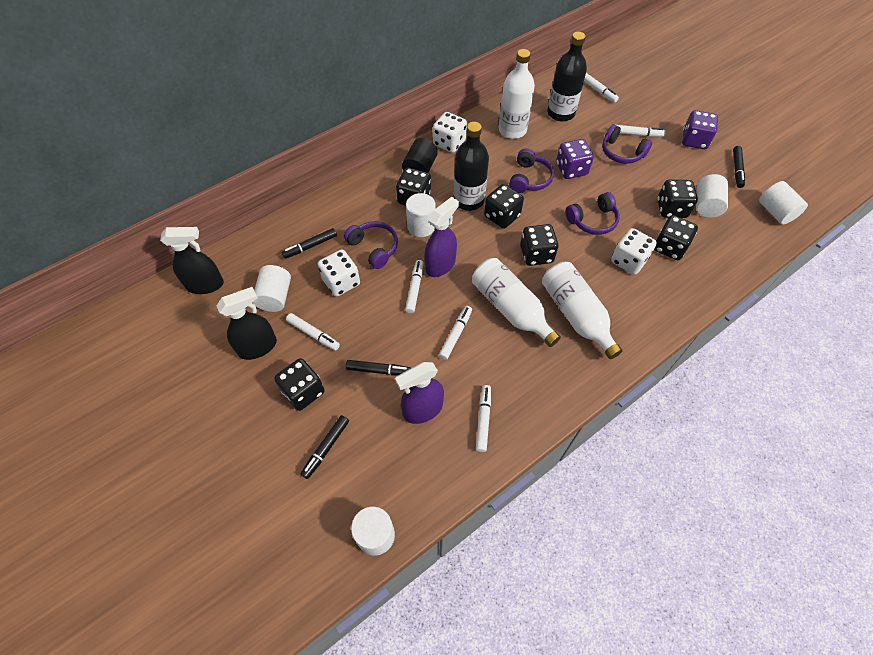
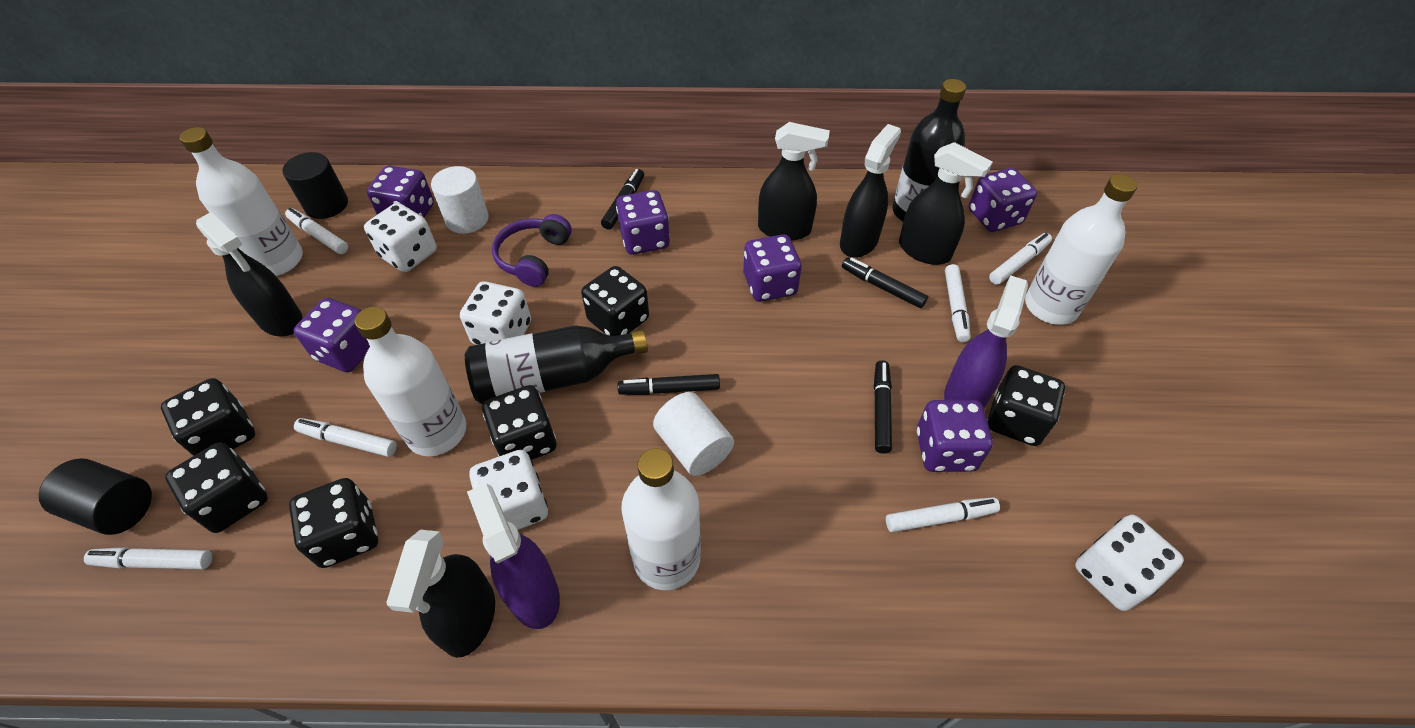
black cylinder: 1 -> 2
black spray bottle: 2 -> 5
purple dice: 2 -> 6
purple headphones: 4 -> 1
white bottle: 3 -> 4
white cylinder: 5 -> 2
white dice: 3 -> 4

